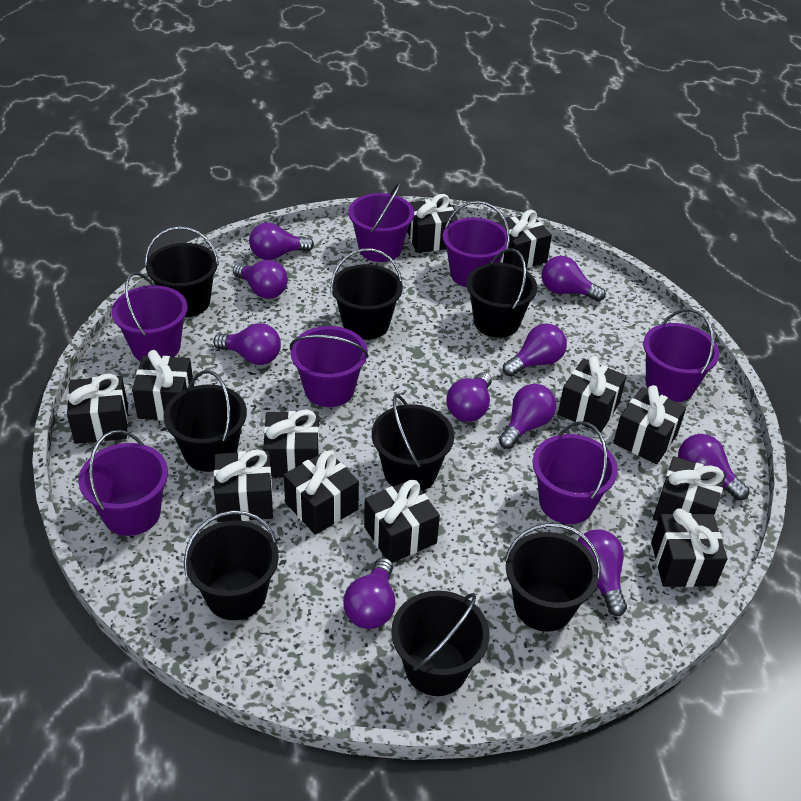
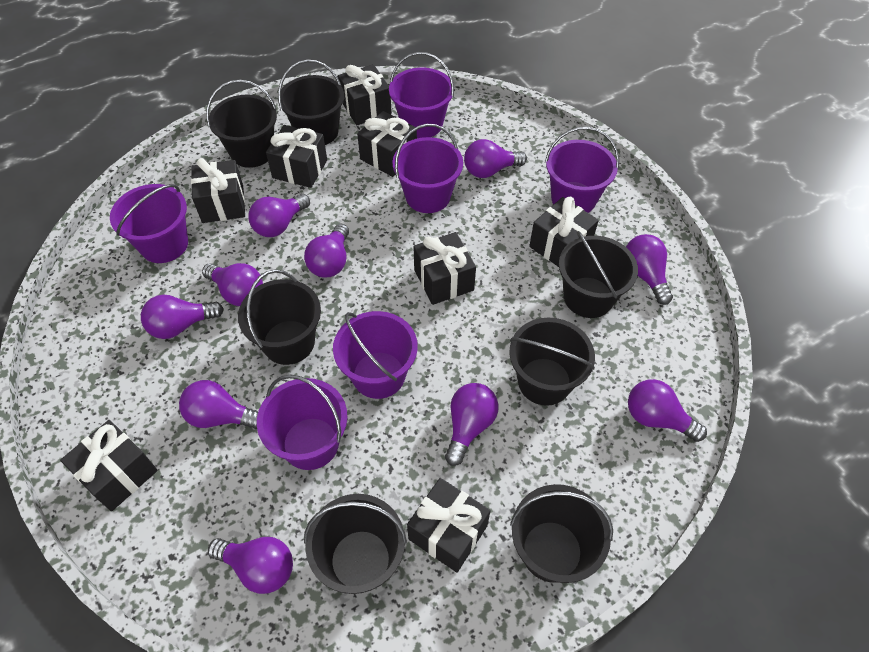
black bucket: 8 -> 7
black gift: 12 -> 8
purple bucket: 7 -> 6

